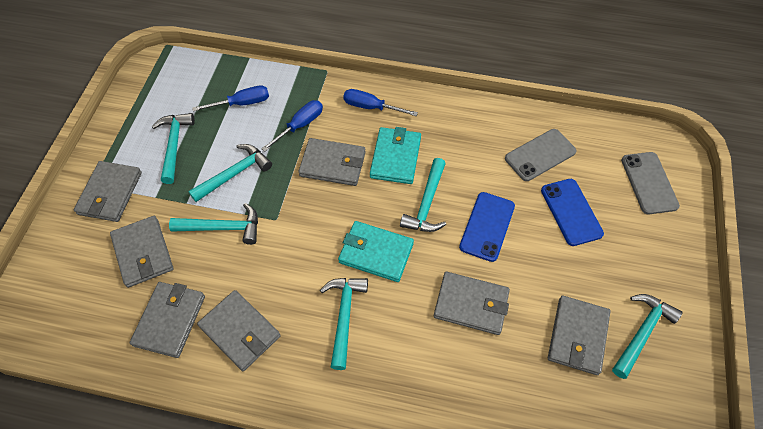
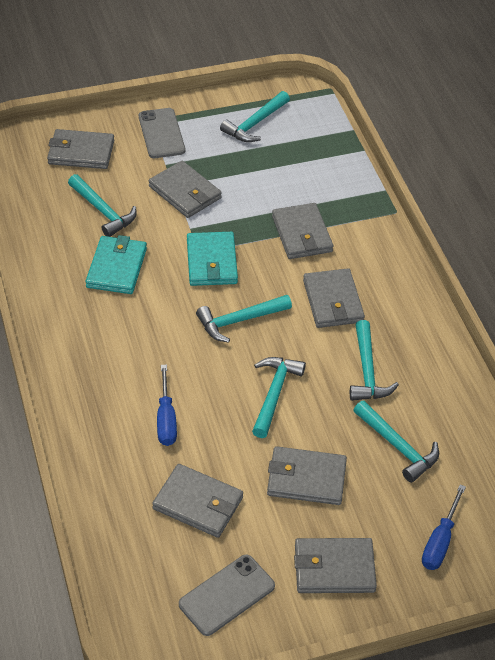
blue phone: 2 -> 0
blue screwdriver: 3 -> 2

